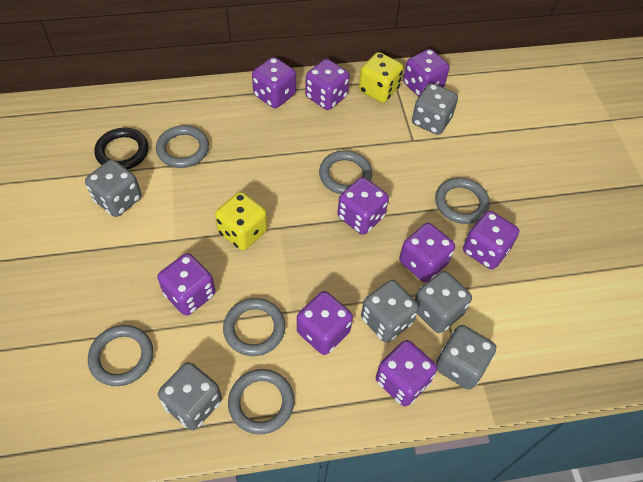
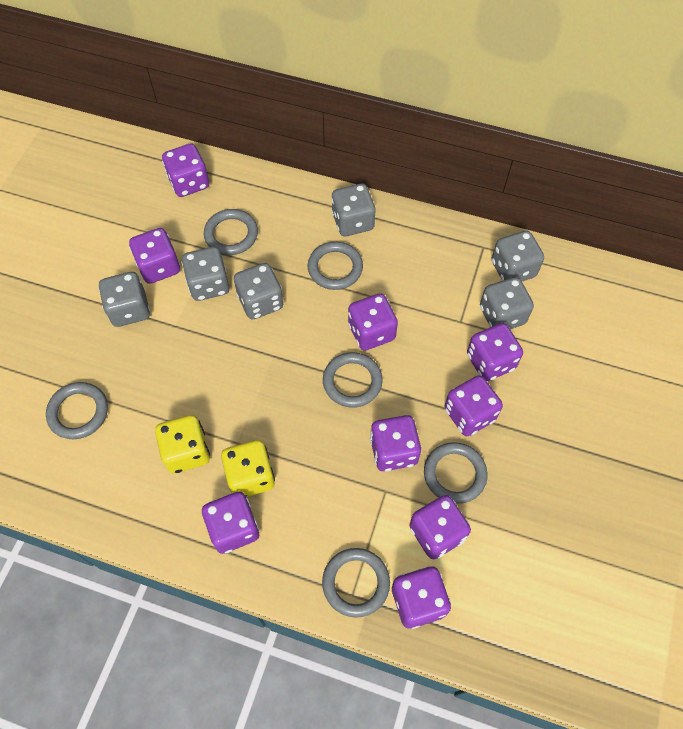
black ring: 1 -> 0

